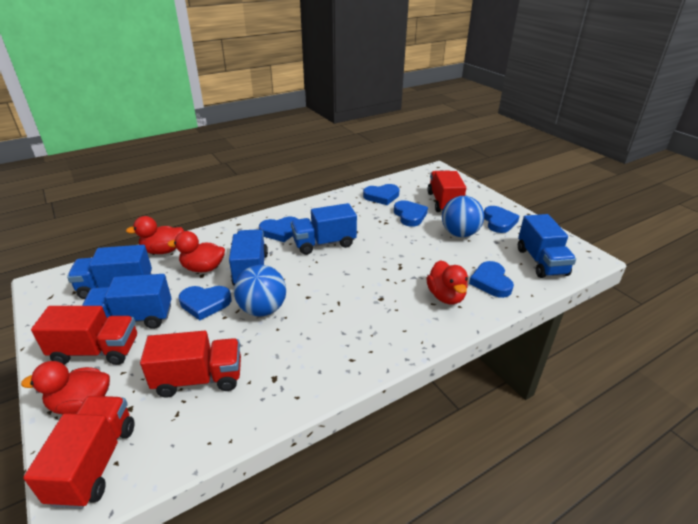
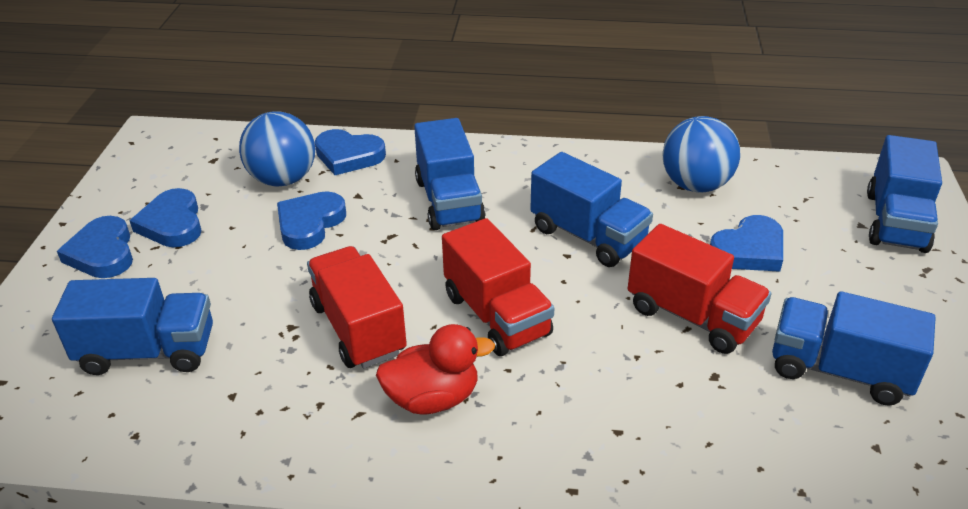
blue heart: 6 -> 5
red duck: 4 -> 1
red truck: 4 -> 3

